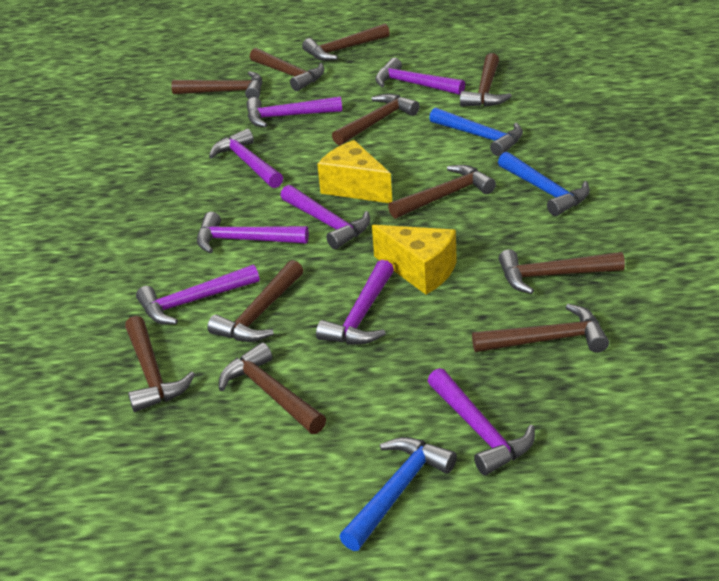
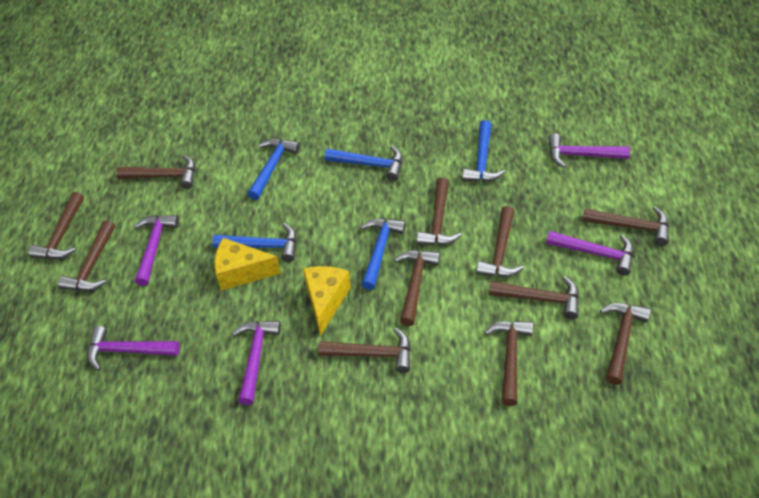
blue hammer: 3 -> 5
purple hammer: 8 -> 5

